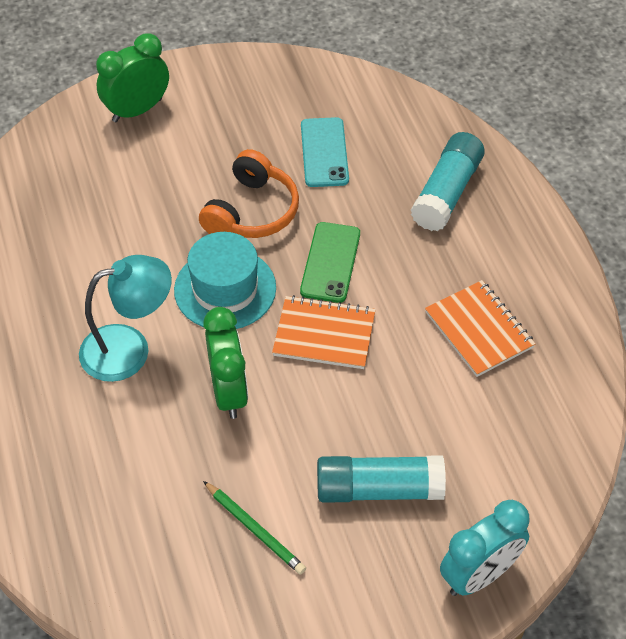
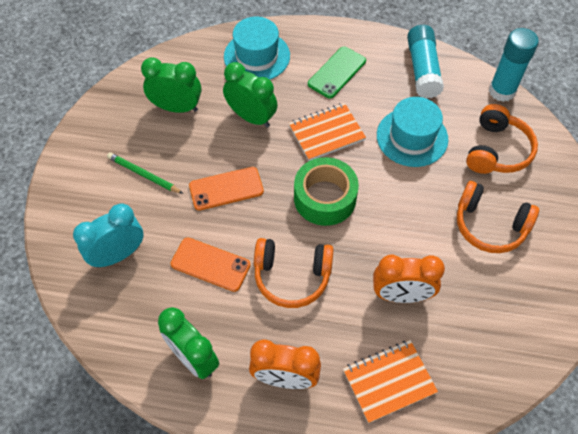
green clock: 2 -> 3
green tape: 0 -> 1
orange clock: 0 -> 2
orange headphones: 1 -> 3
orange phone: 0 -> 2
turquoise hat: 1 -> 2
turquoise lamp: 1 -> 0
turquoise phone: 1 -> 0

